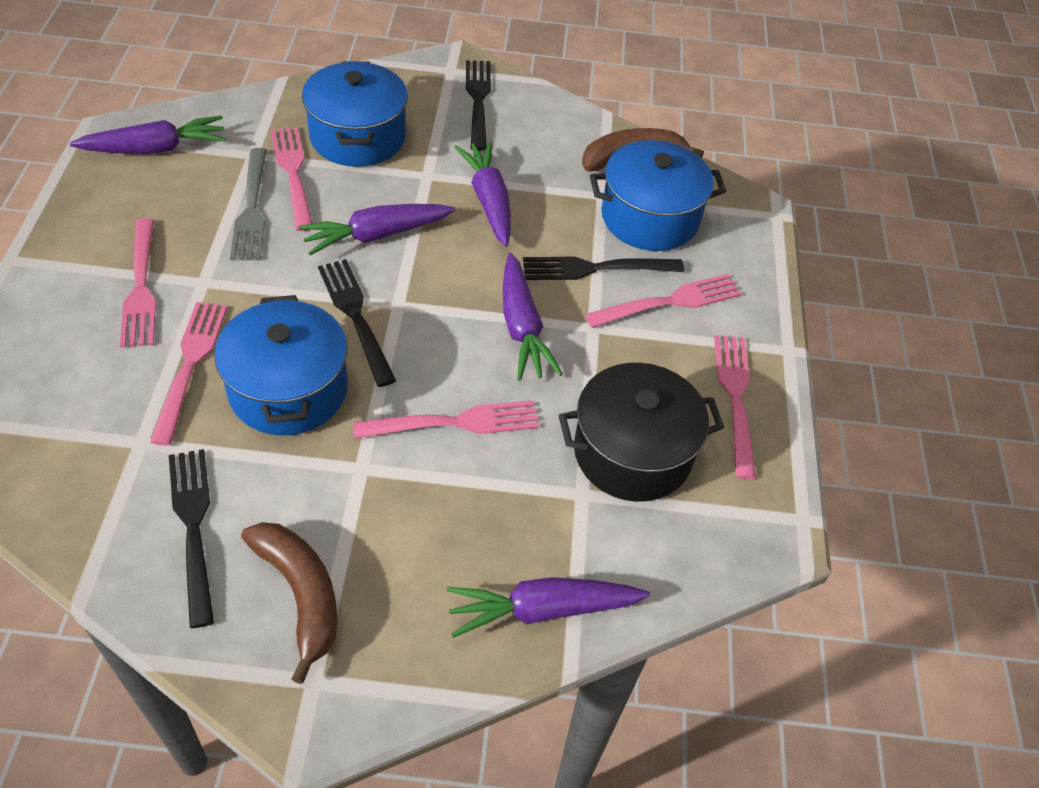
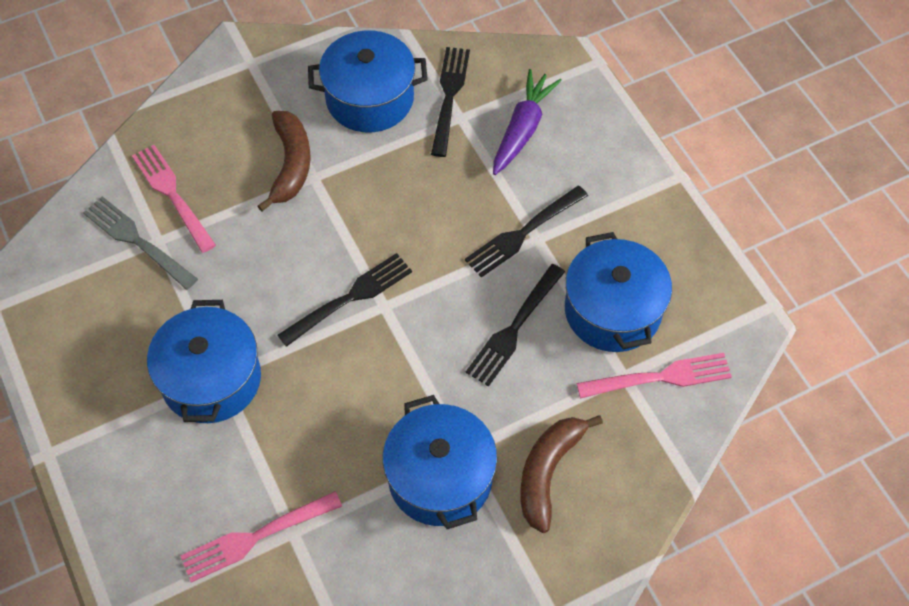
black pot: 1 -> 0
blue pot: 3 -> 4
pink fork: 6 -> 3
purple carrot: 5 -> 1

